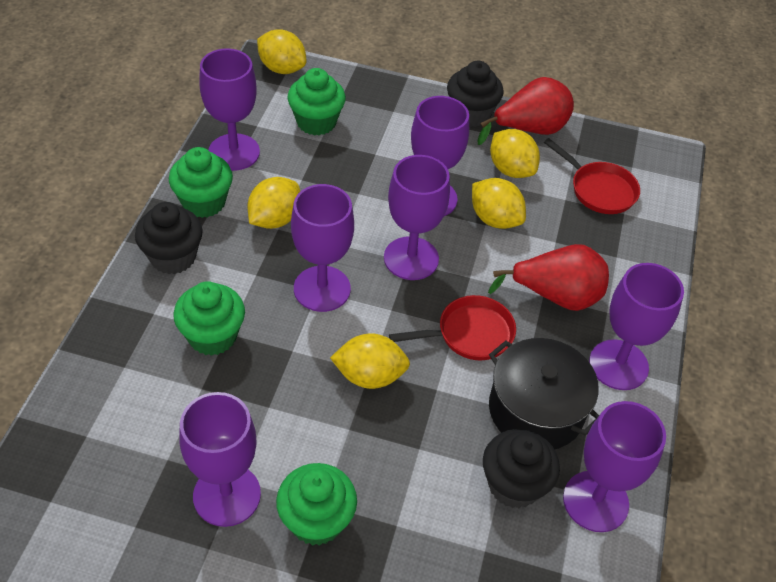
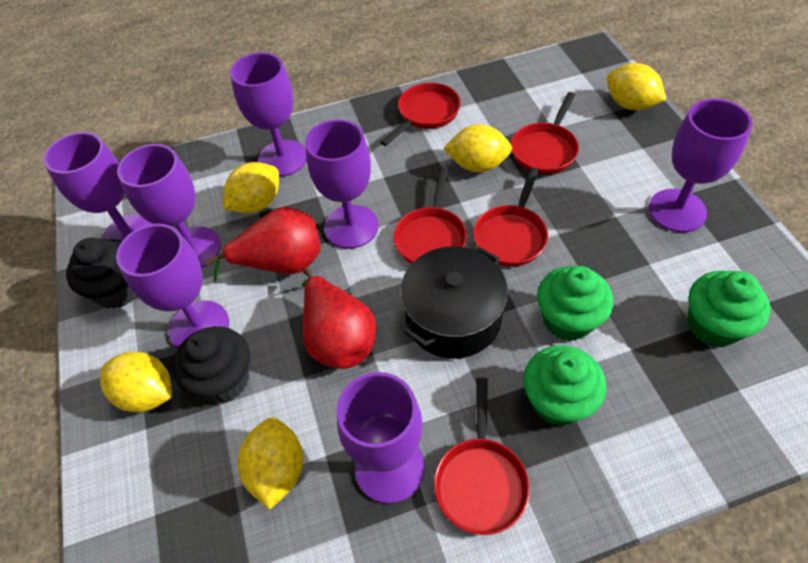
black cupcake: 3 -> 2
green cupcake: 4 -> 3
red pan: 2 -> 5

